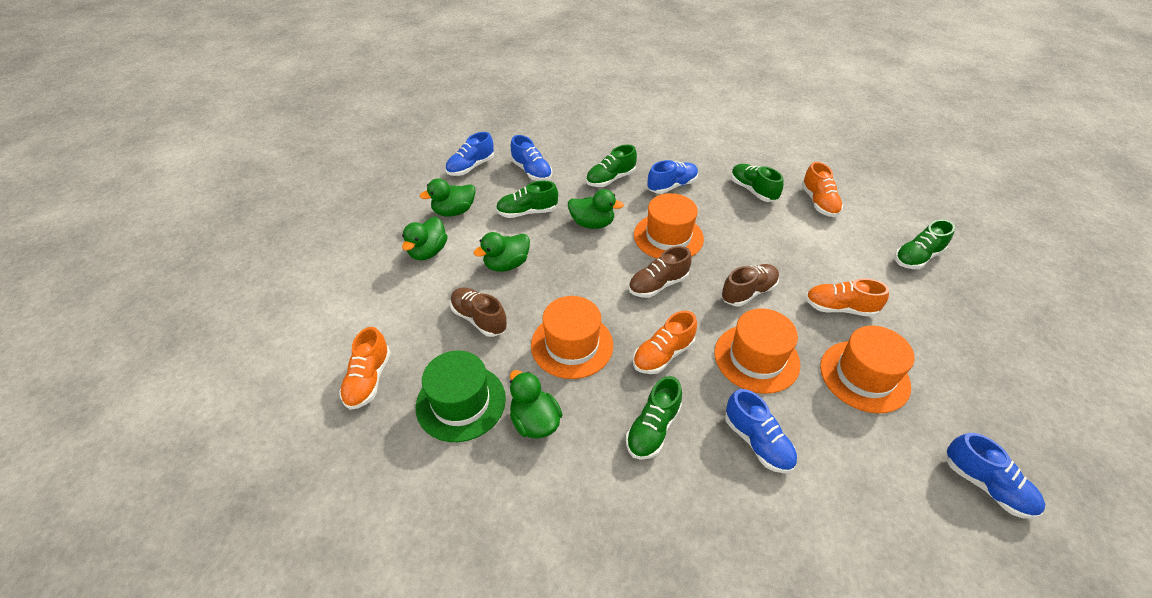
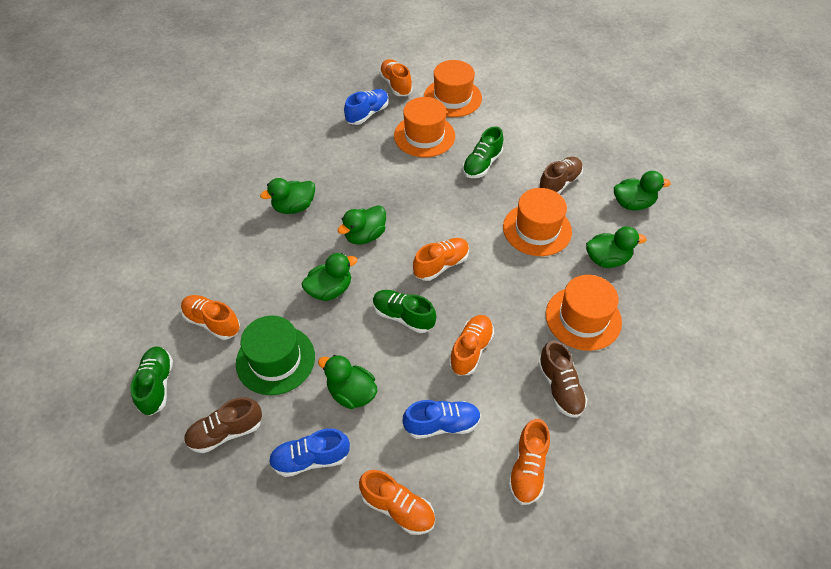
blue shoe: 5 -> 3
green duck: 5 -> 6
green shoe: 5 -> 3
orange shoe: 4 -> 6

